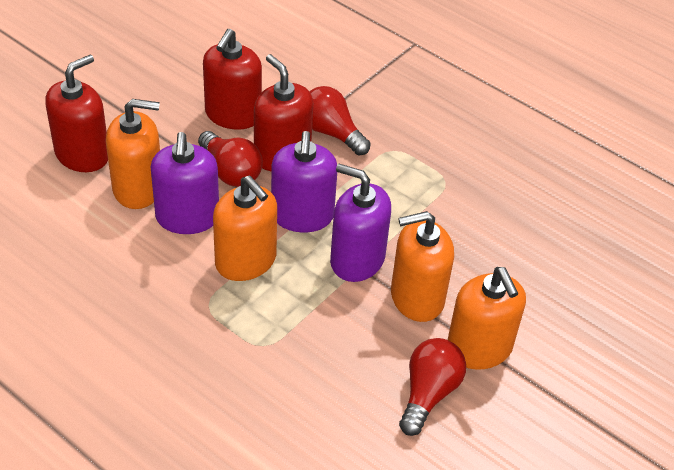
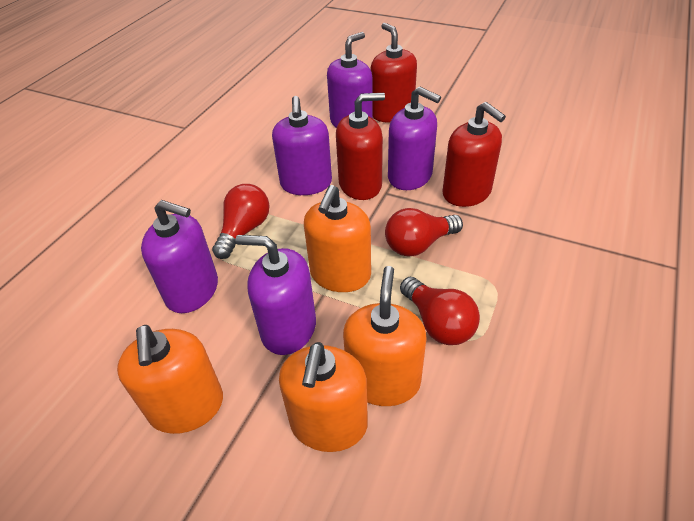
purple soap dispenser: 3 -> 5

